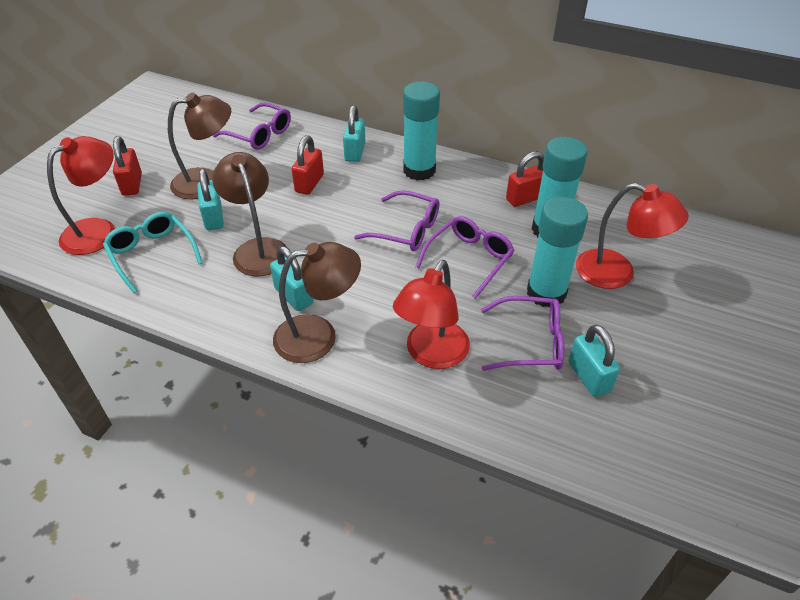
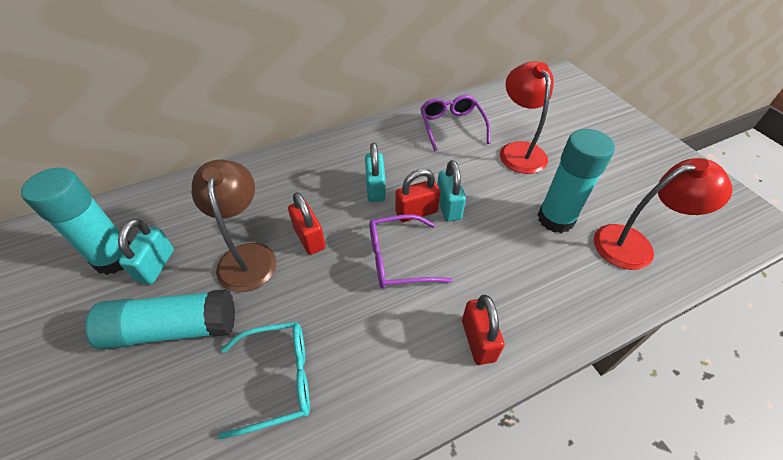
brown lamp: 3 -> 1
purple glasses: 4 -> 2
red lamp: 3 -> 2
turquoise padlock: 4 -> 3

